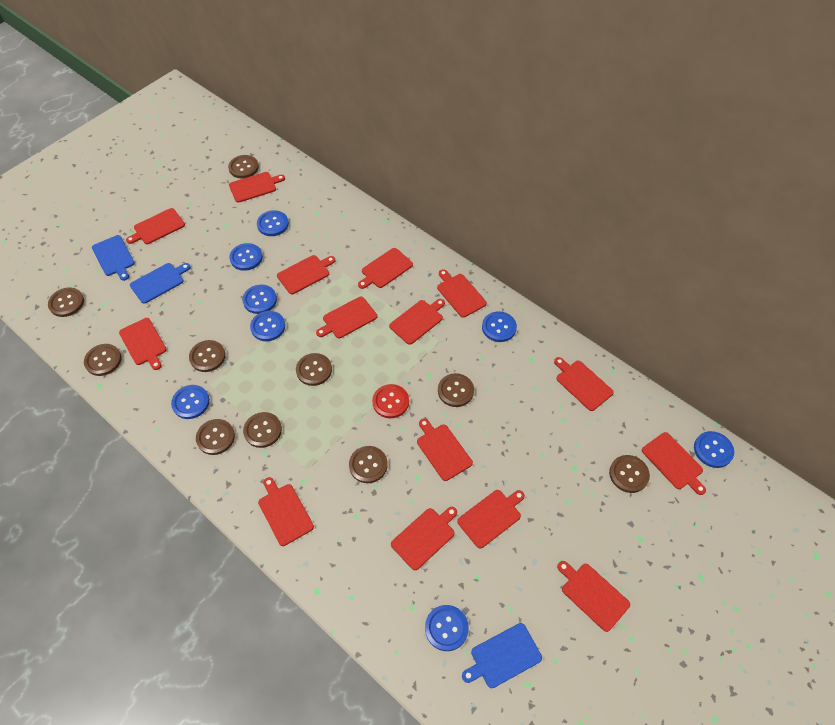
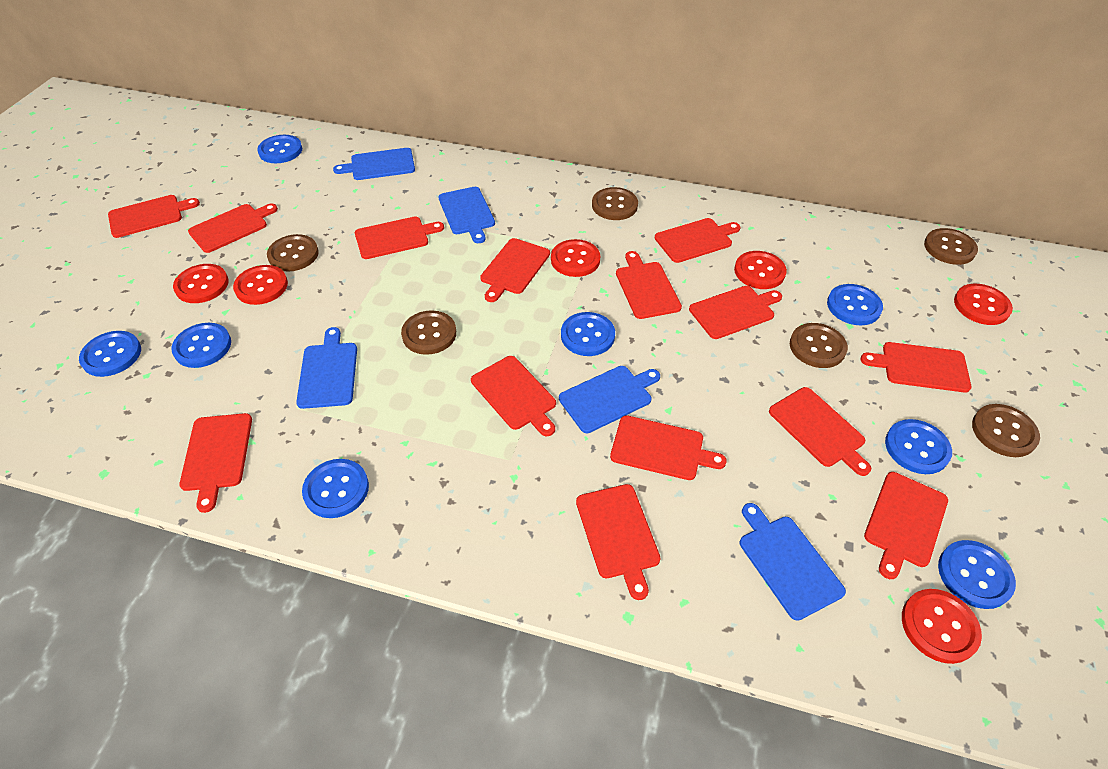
blue cutting board: 3 -> 5
brown button: 10 -> 6
red button: 1 -> 6
red cutting board: 15 -> 14

